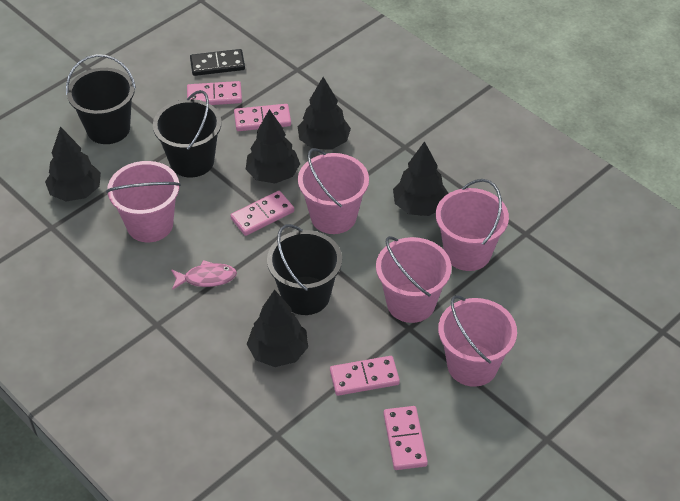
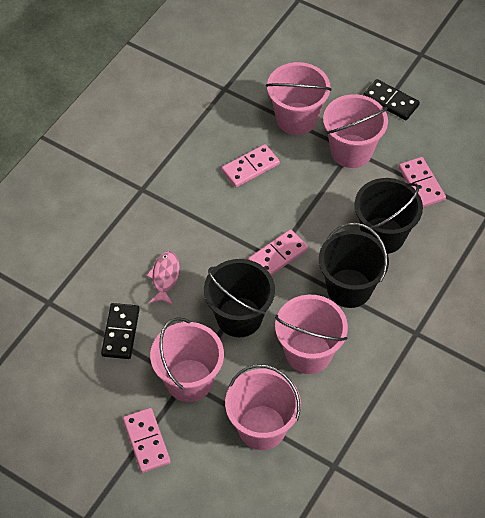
black domino: 1 -> 2
black tree: 5 -> 0
pink domino: 5 -> 4

